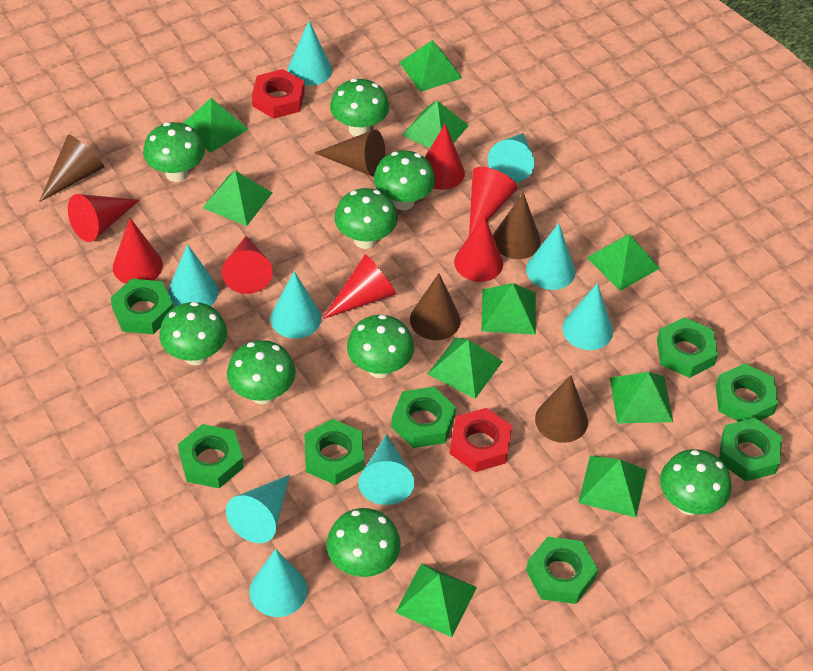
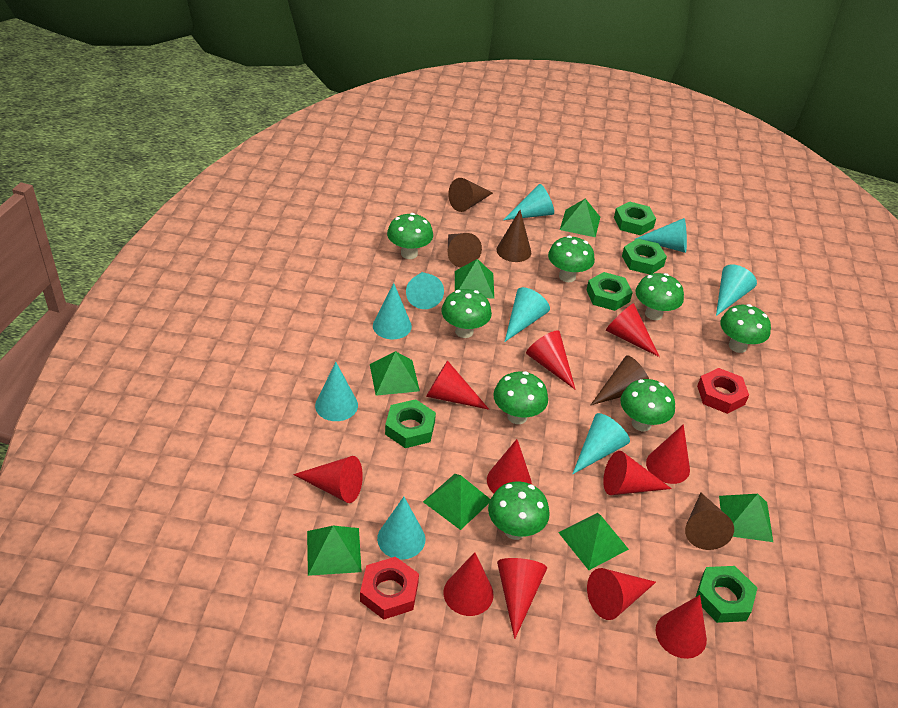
green mushroom: 9 -> 8
green nut: 8 -> 5
green pyramid: 10 -> 7
red cone: 7 -> 11

